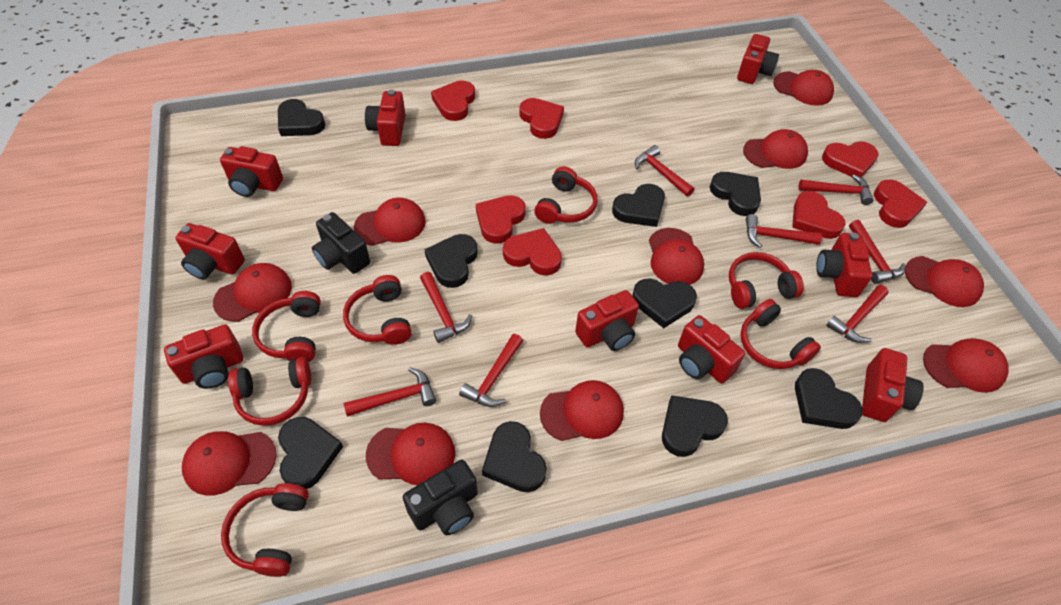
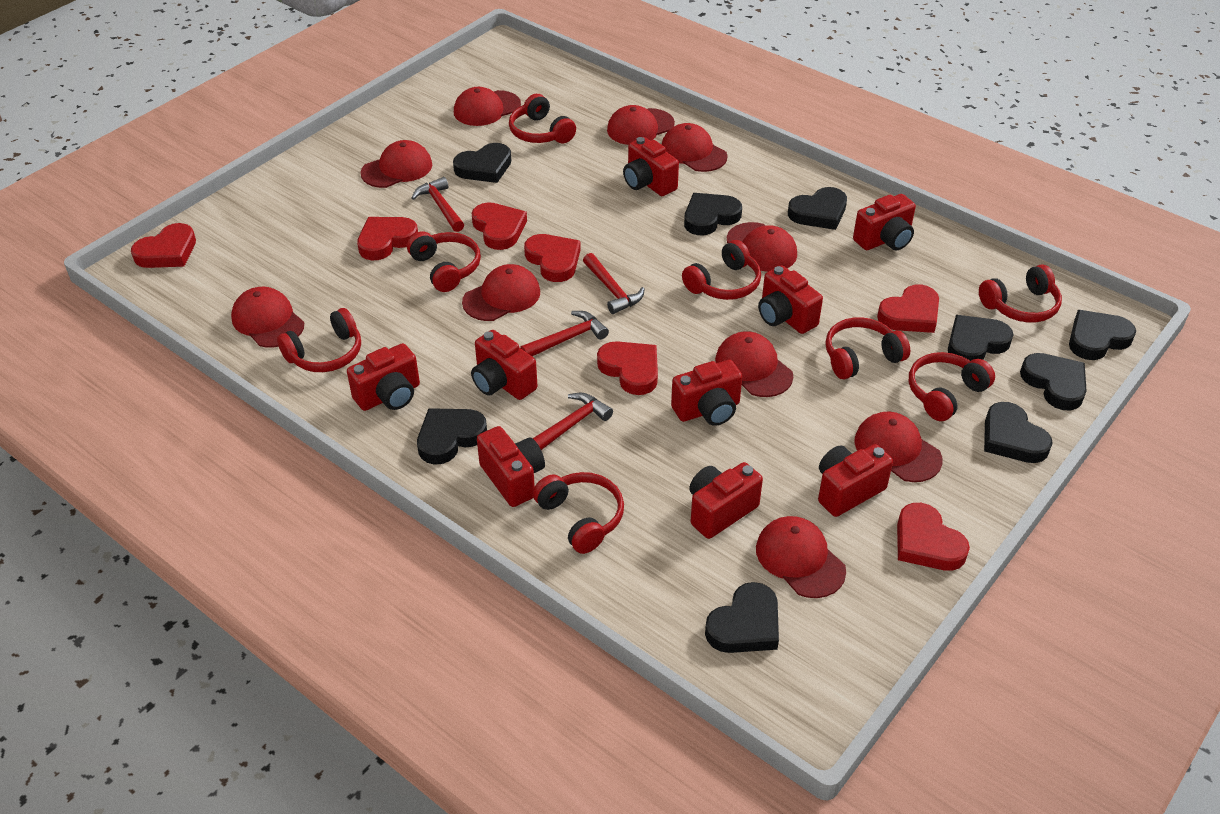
black camera: 2 -> 0
red hammer: 8 -> 4
red headphones: 7 -> 8

